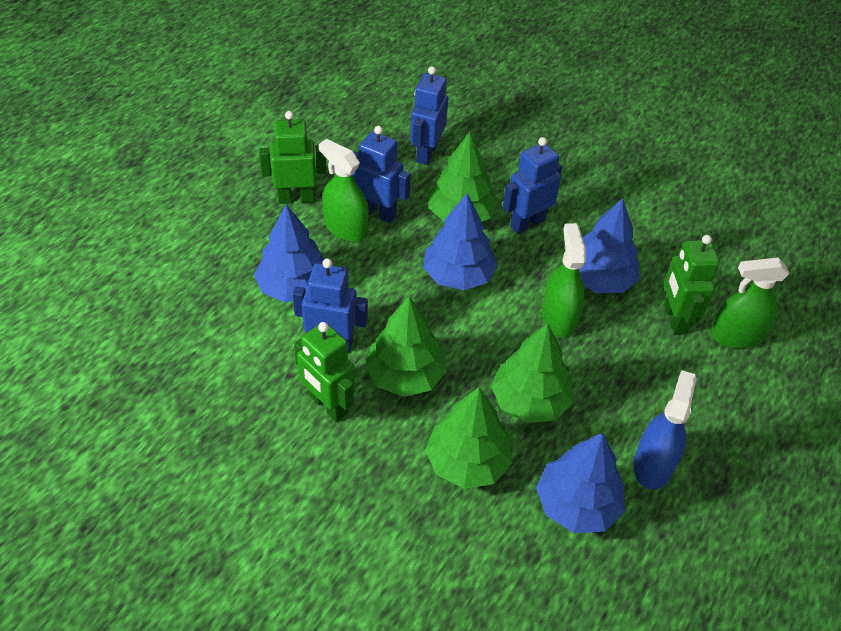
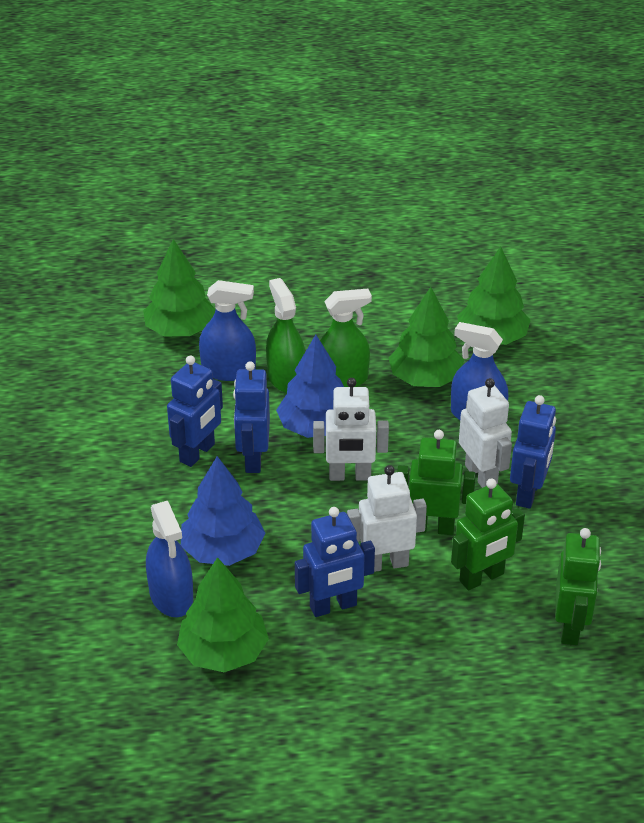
blue spray bottle: 1 -> 3
blue tree: 4 -> 2
green spray bottle: 3 -> 2
white robot: 0 -> 3

